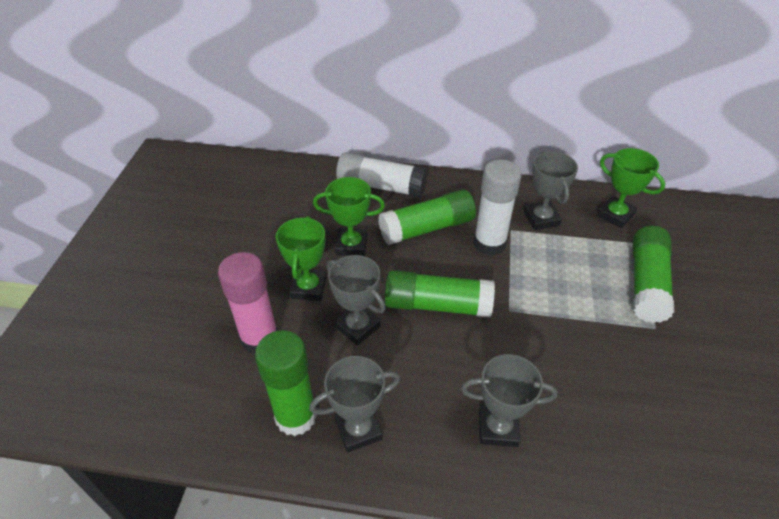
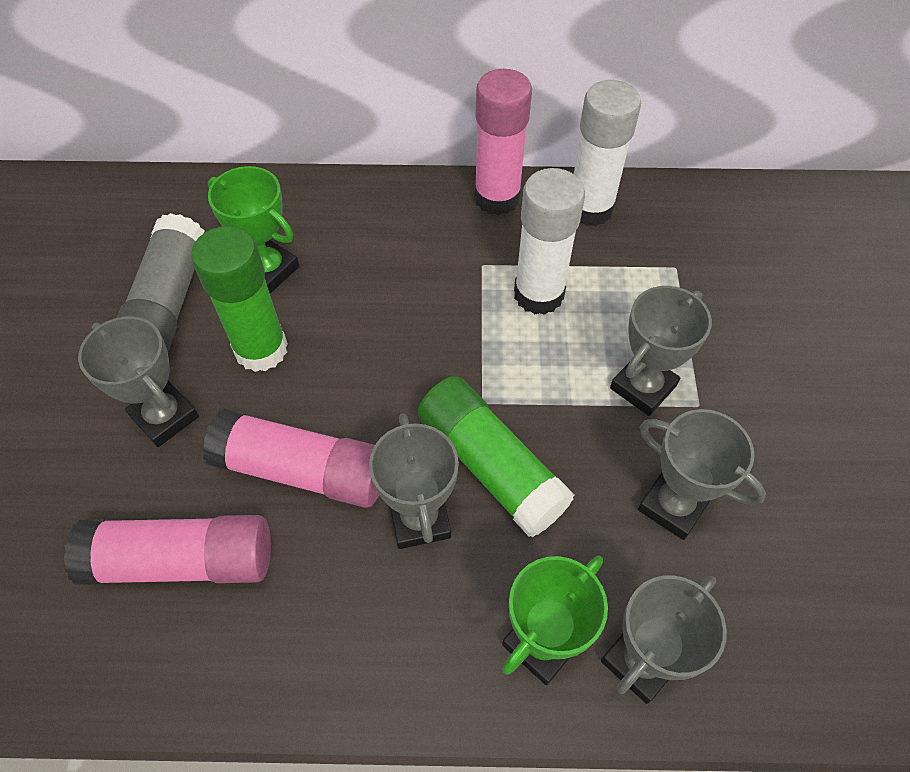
green glue stick: 4 -> 2
green trophy: 3 -> 2
grey glue stick: 0 -> 1
grey trophy: 4 -> 5
pink glue stick: 1 -> 3

